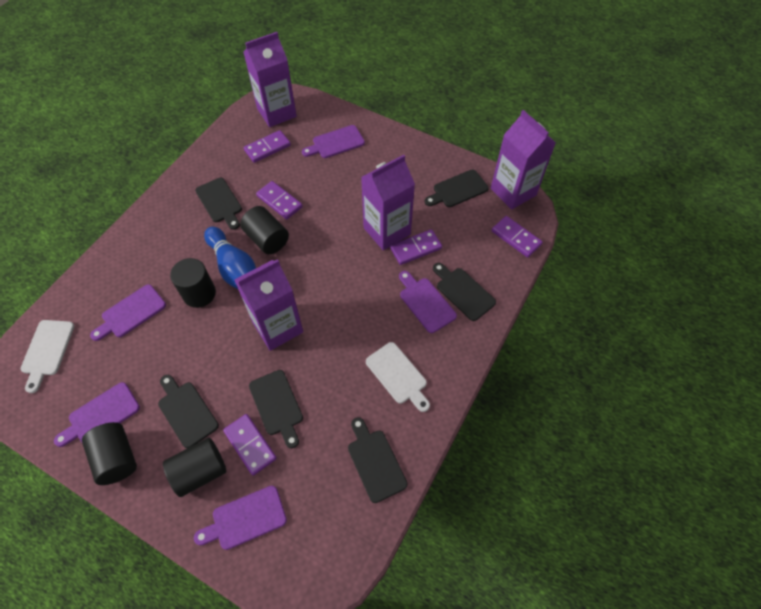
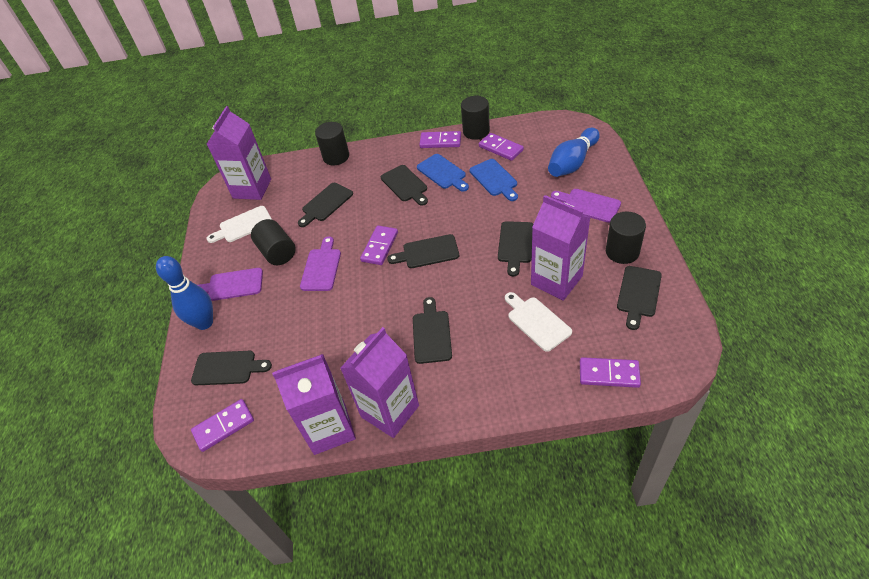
black cutting board: 6 -> 7
blue bowling pin: 1 -> 2
blue cutting board: 0 -> 2
purple cutting board: 5 -> 3

